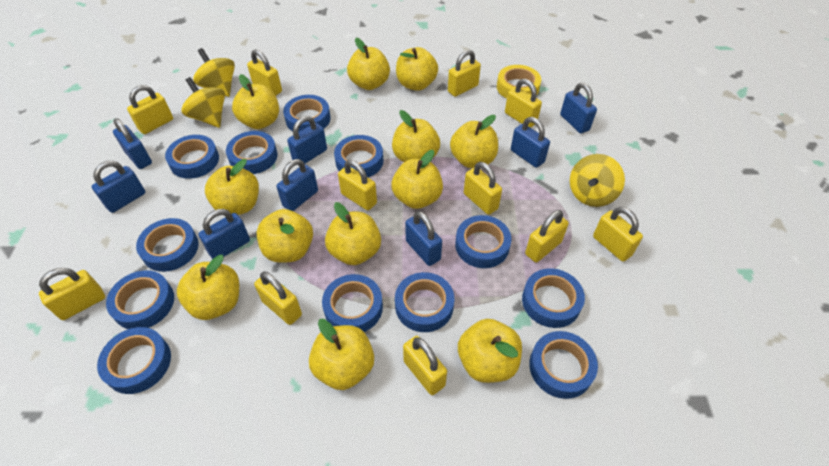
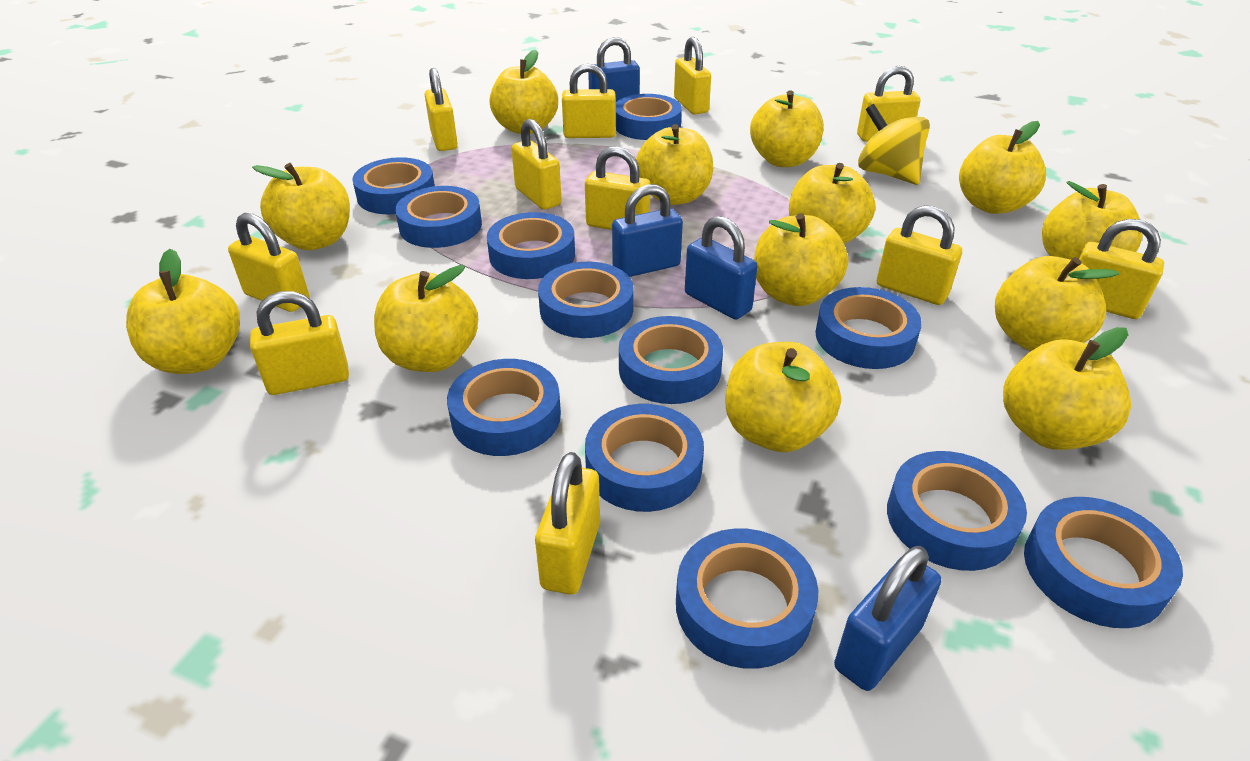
blue padlock: 8 -> 4
yellow apple: 12 -> 13
yellow spinning top: 3 -> 1
yellow tape: 1 -> 0

